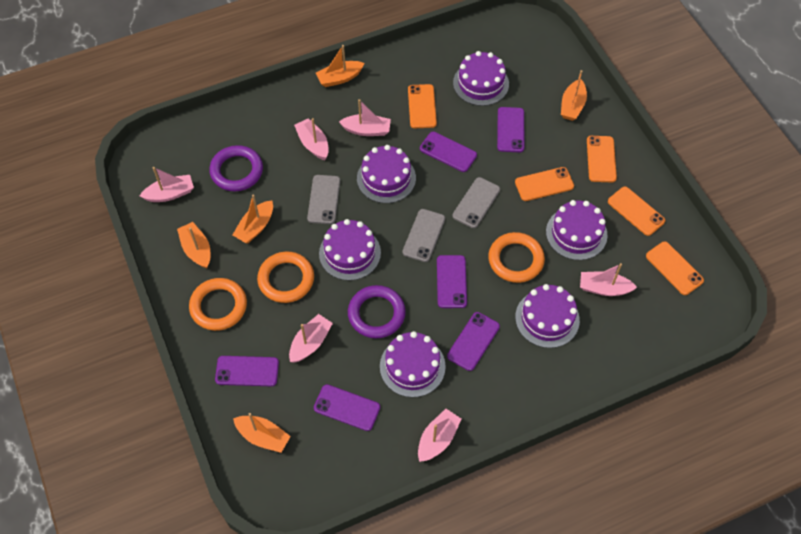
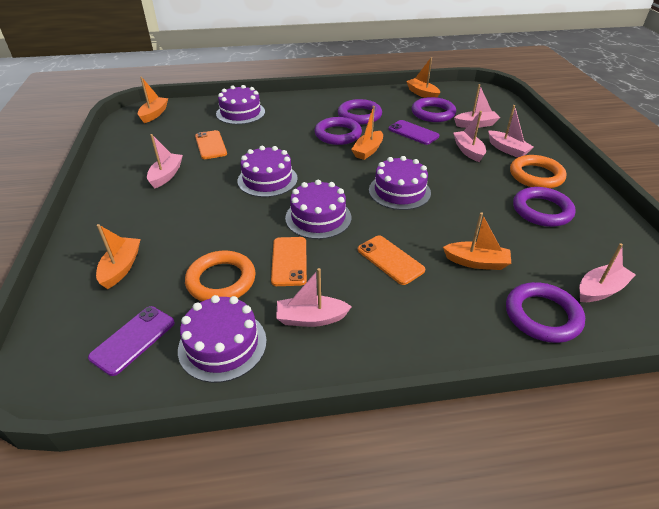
grey phone: 3 -> 0
orange phone: 5 -> 3
orange ring: 3 -> 2
purple cake: 6 -> 5
purple phone: 6 -> 2
purple ring: 2 -> 5

